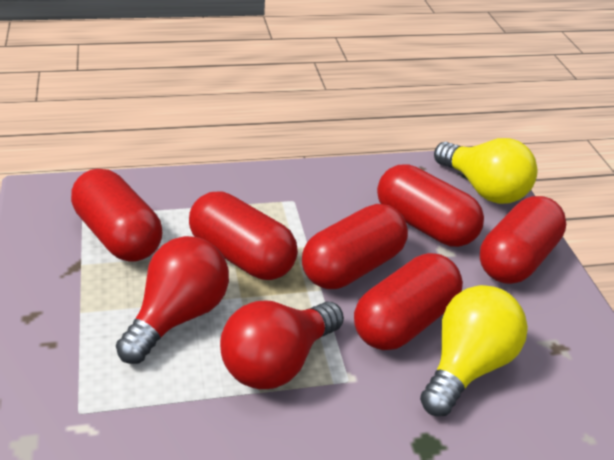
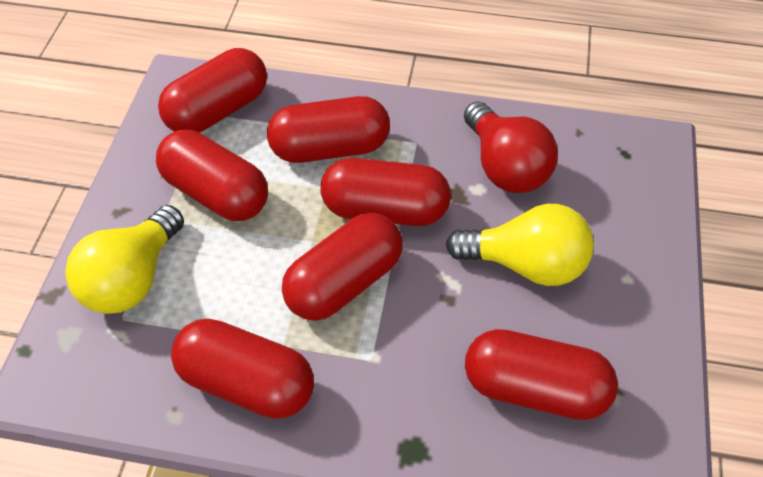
red capsule: 6 -> 7
red light bulb: 2 -> 1

